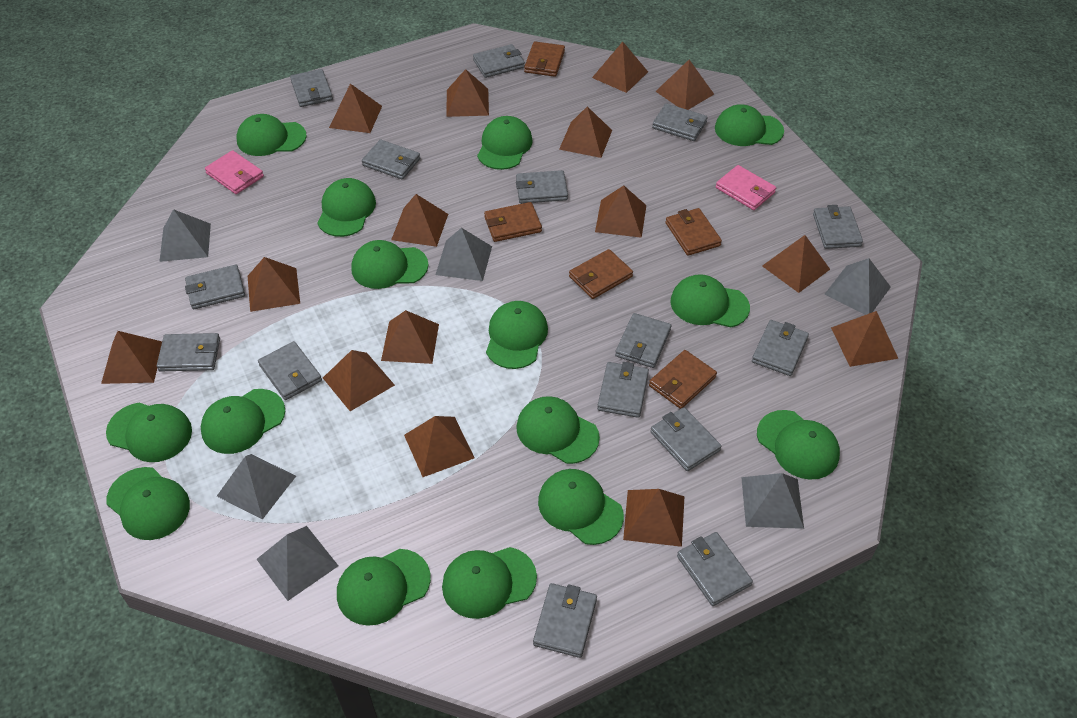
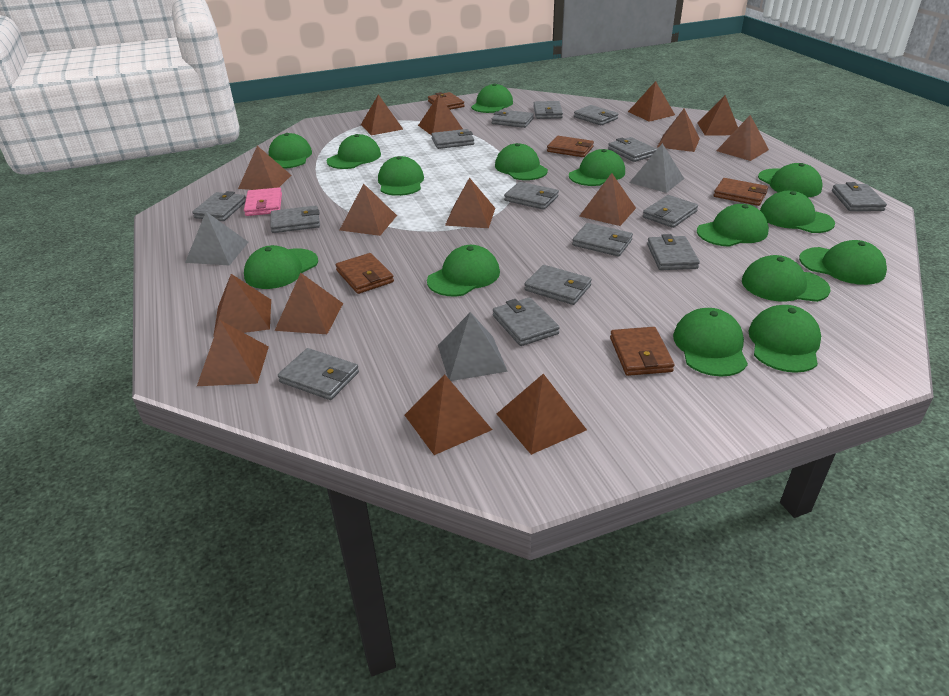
grey pyramid: 6 -> 3
pink wallet: 2 -> 1

